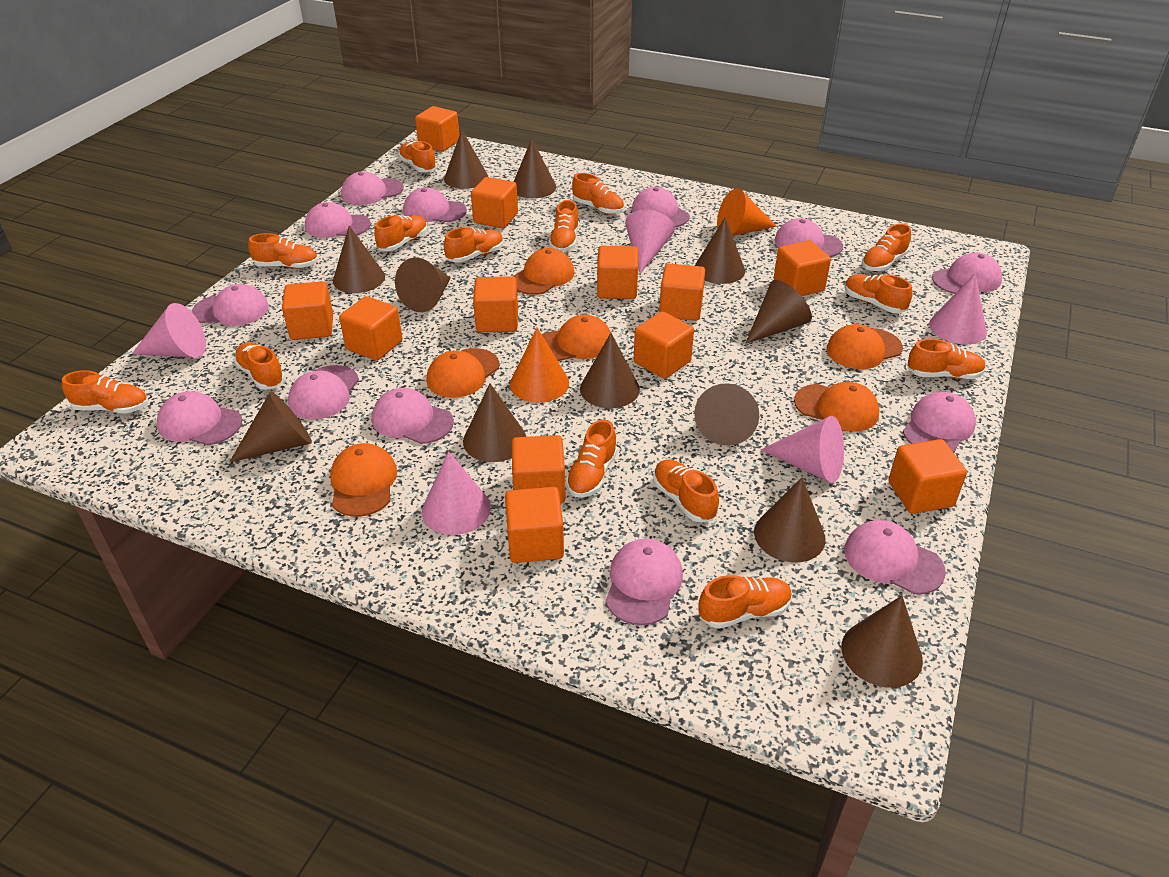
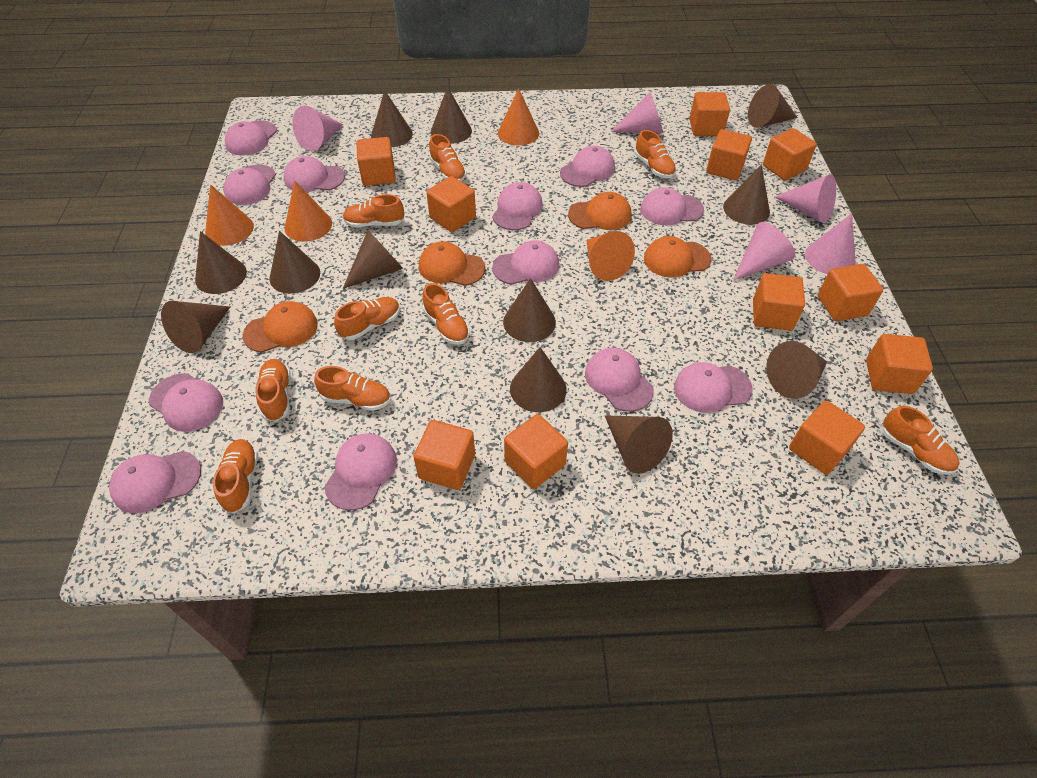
orange cap: 6 -> 4
orange cone: 2 -> 4
orange cube: 12 -> 11
orange shoe: 14 -> 9
pink cap: 13 -> 12

